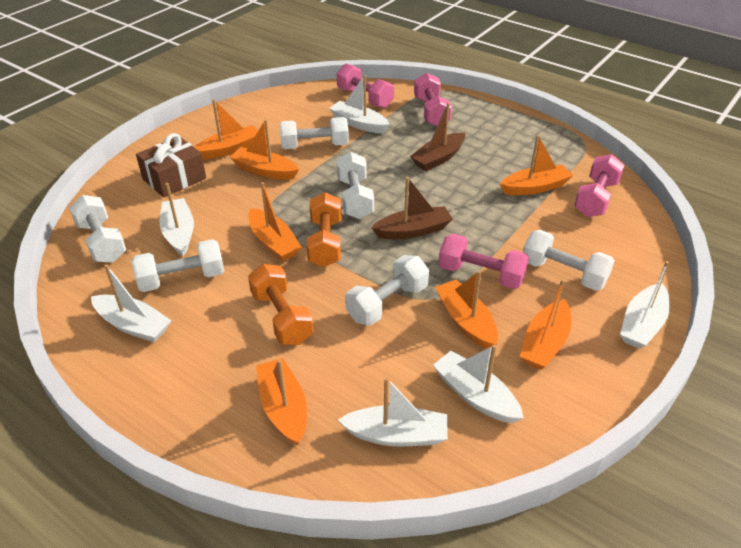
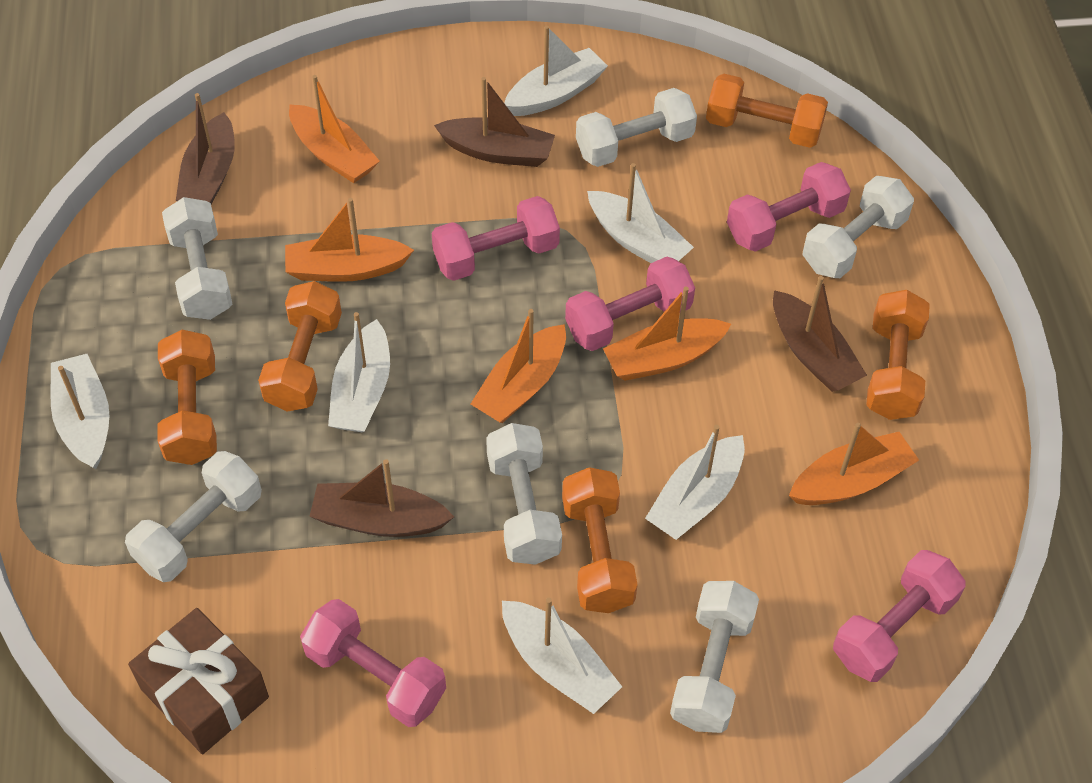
brown boat: 2 -> 4
orange boat: 7 -> 5
orange dumbbell: 2 -> 5
pink dumbbell: 4 -> 5

